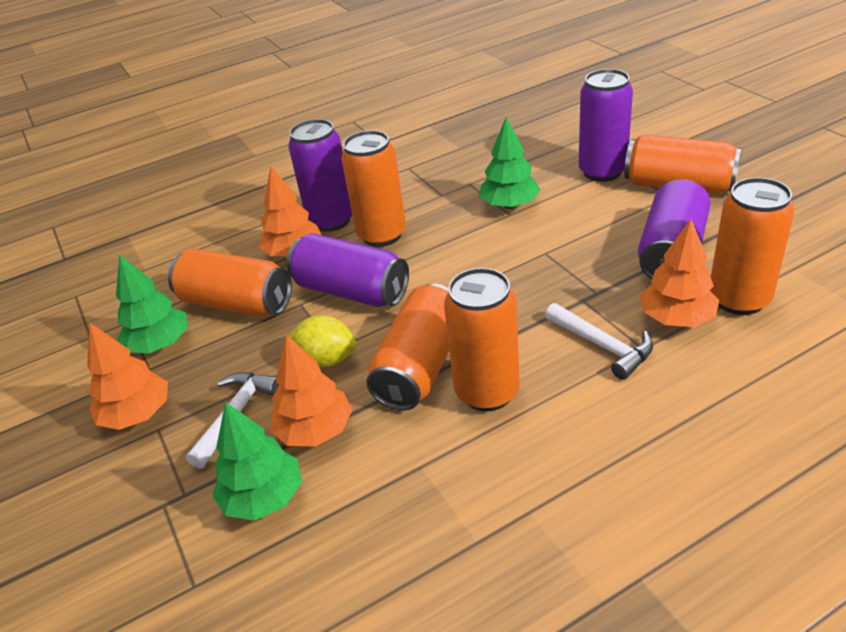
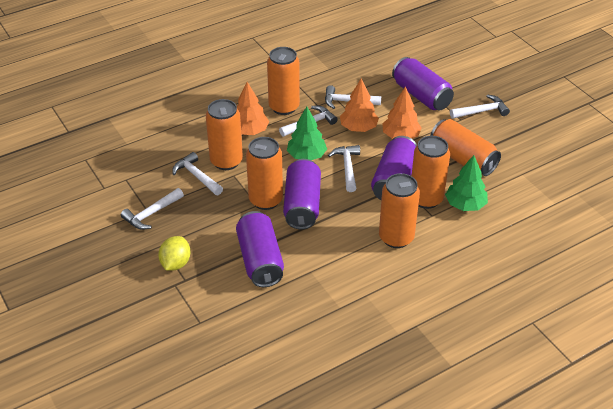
green tree: 3 -> 2
orange tree: 4 -> 3
white hammer: 2 -> 6

